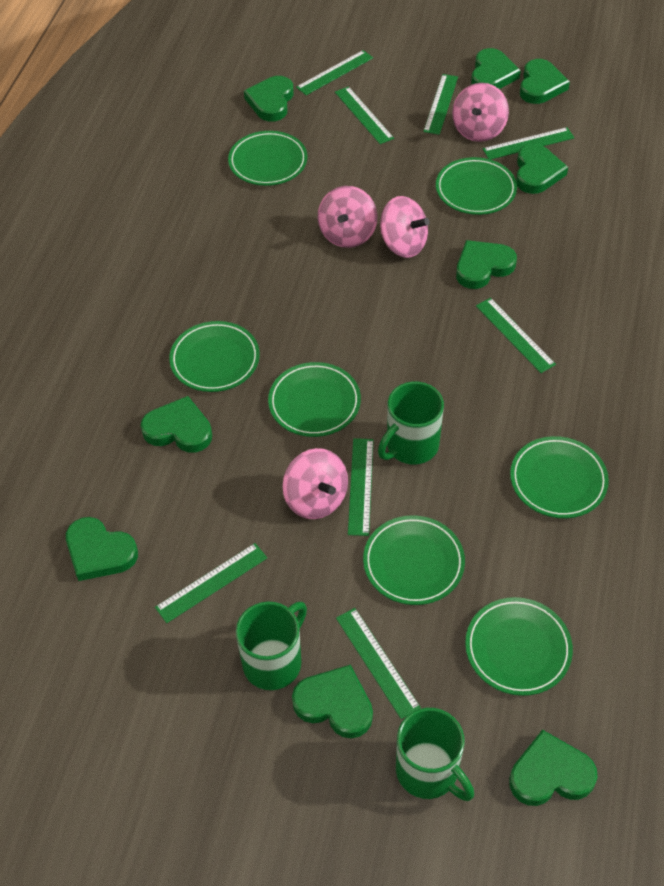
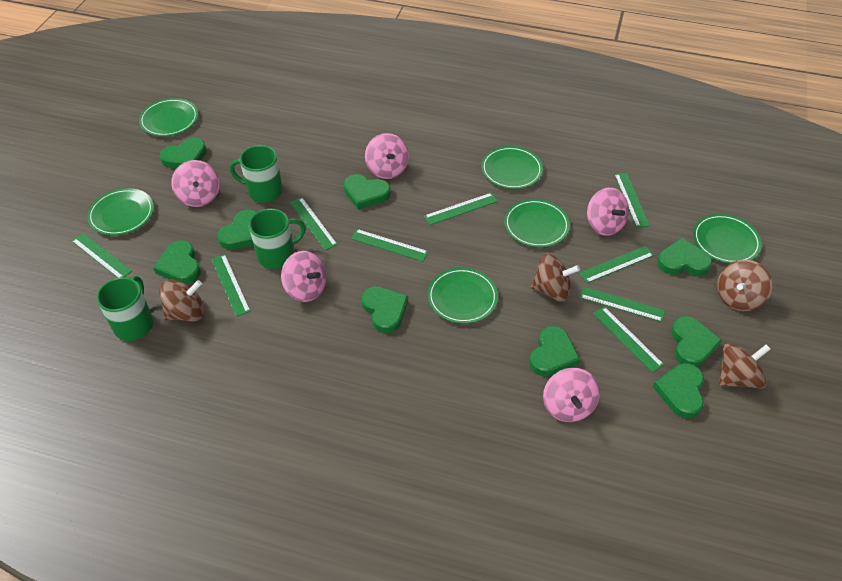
brown spinning top: 0 -> 4
green plate: 7 -> 6
green ruler: 8 -> 9
pink spinning top: 4 -> 5

